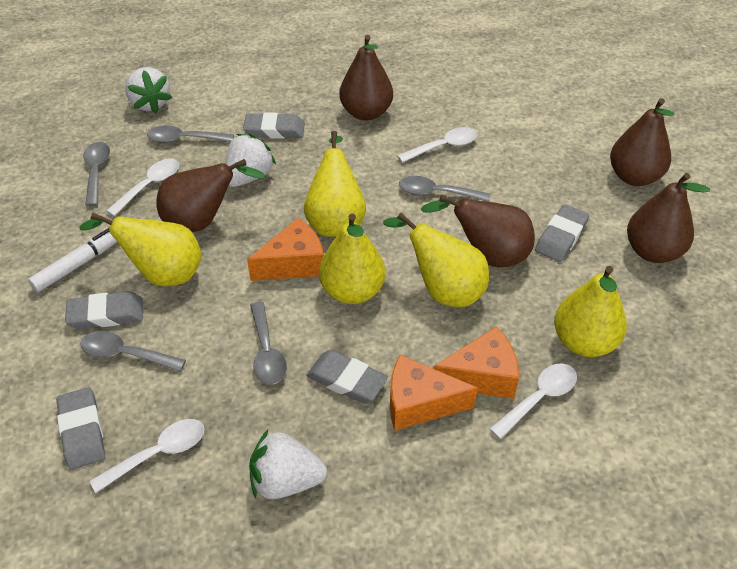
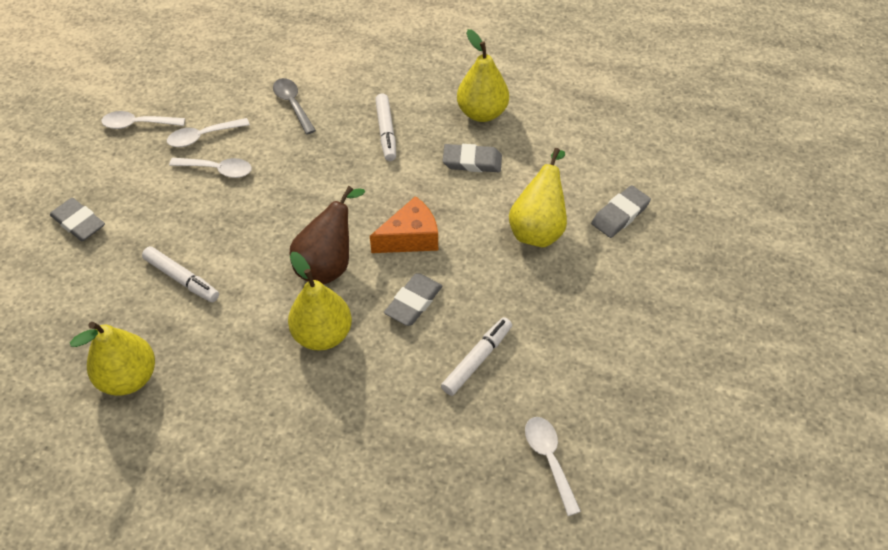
brown pear: 5 -> 1
grey eraser: 5 -> 4
grey spoon: 5 -> 1
orange cheese: 3 -> 1
white marker: 1 -> 3
white strawberry: 3 -> 0
yellow pear: 5 -> 4

